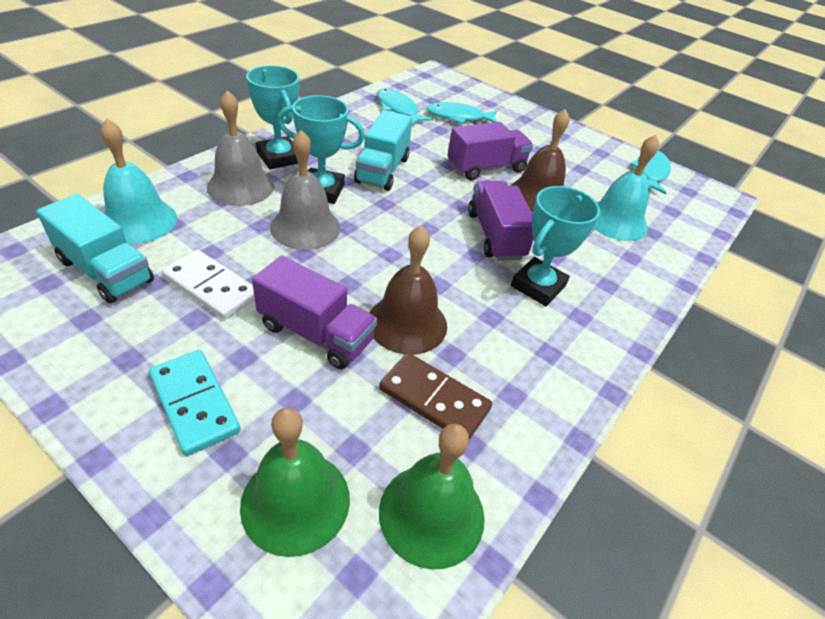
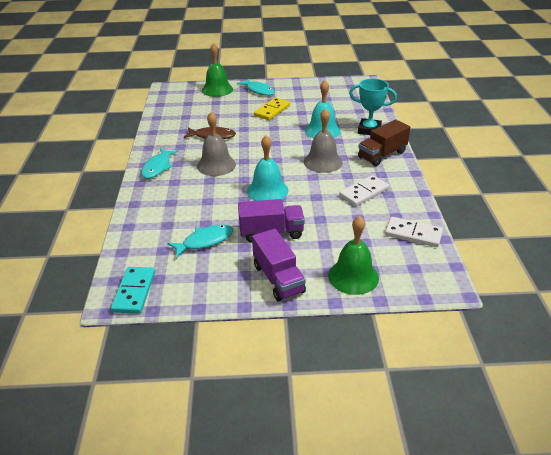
brown bell: 2 -> 0
brown domino: 1 -> 0
brown fish: 0 -> 1
brown truck: 0 -> 1
purple truck: 3 -> 2
turquoise trophy: 3 -> 1
turquoise truck: 2 -> 0
white domino: 1 -> 2
yellow domino: 0 -> 1

